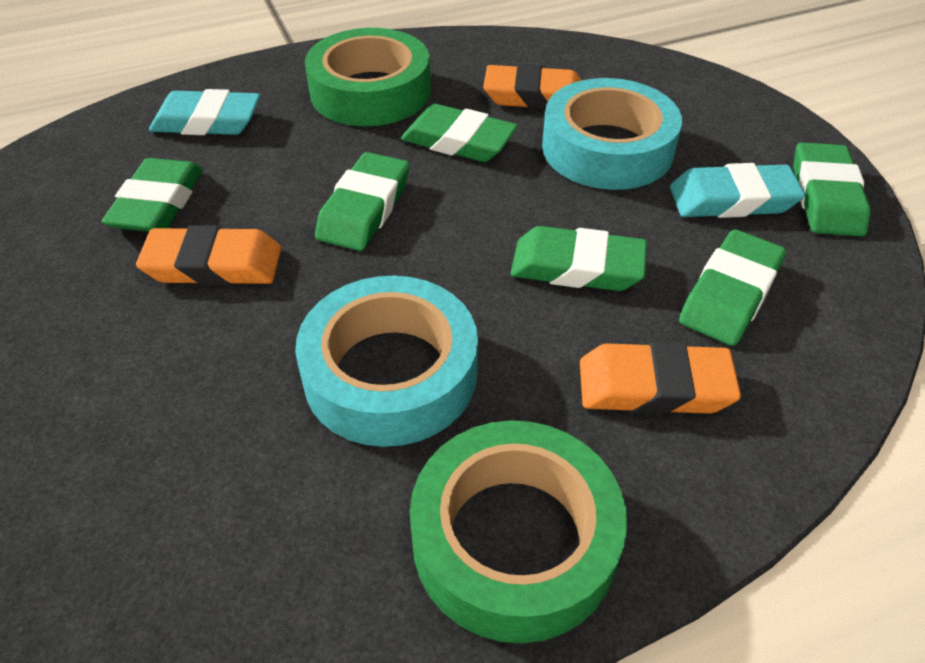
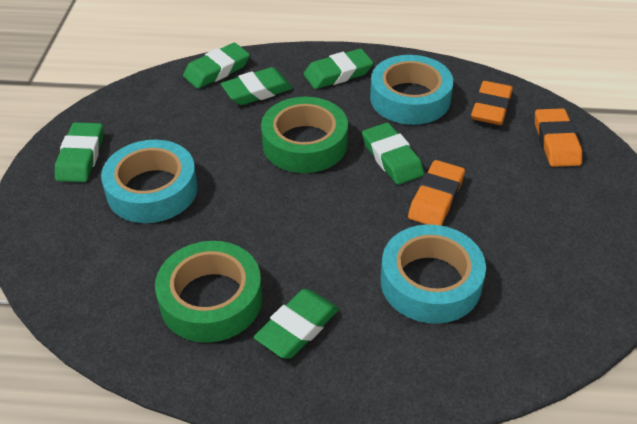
turquoise eraser: 2 -> 0
turquoise tape: 2 -> 3

